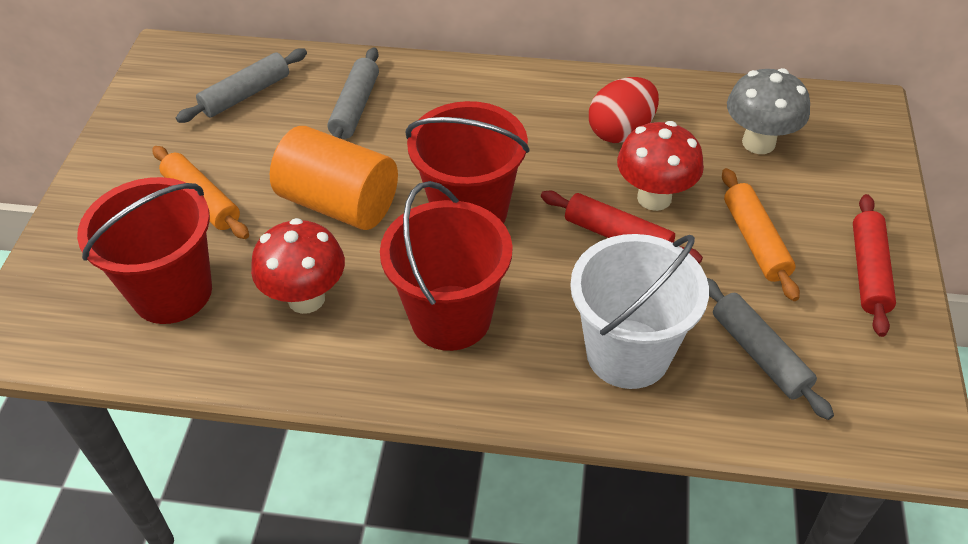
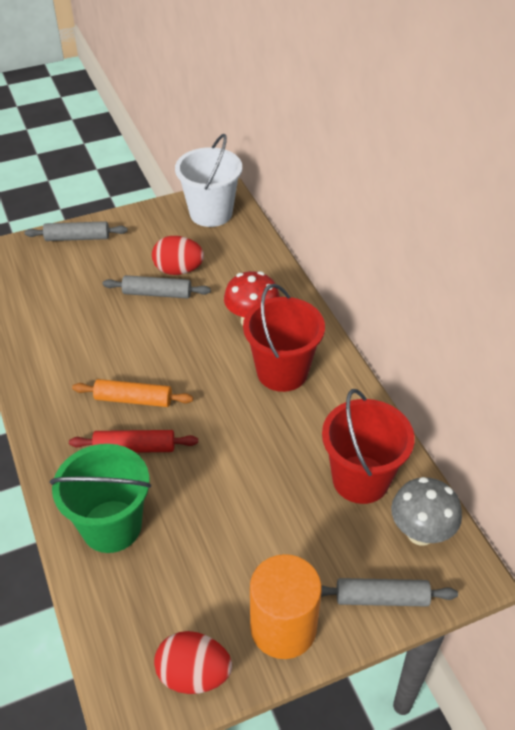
green bucket: 0 -> 1
orange rolling pin: 2 -> 1
red bucket: 3 -> 2
red egg: 1 -> 2
red mushroom: 2 -> 1
red rolling pin: 2 -> 1

